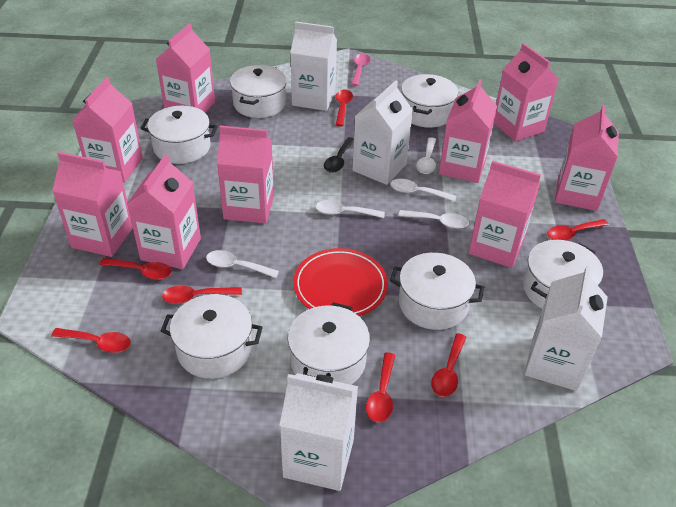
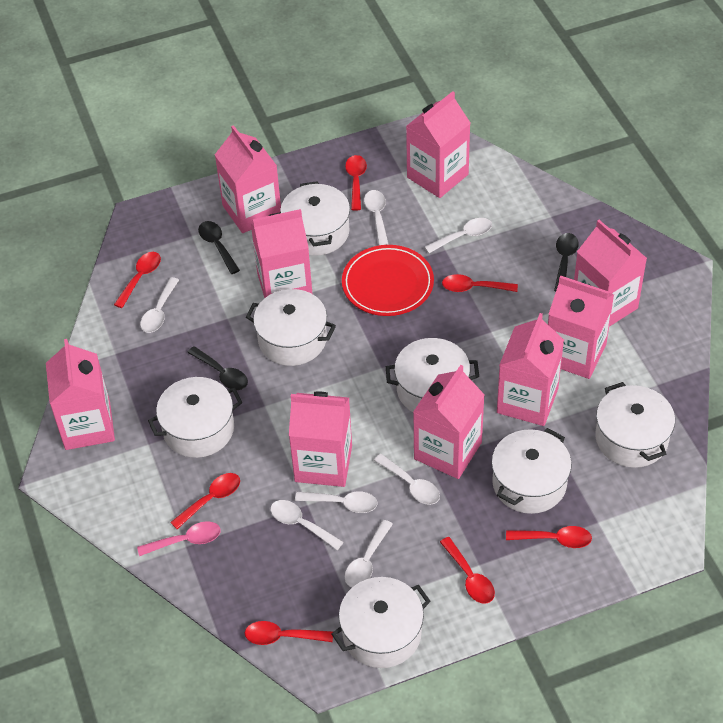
black spoon: 1 -> 3
white carton: 4 -> 0
white spoon: 5 -> 7

